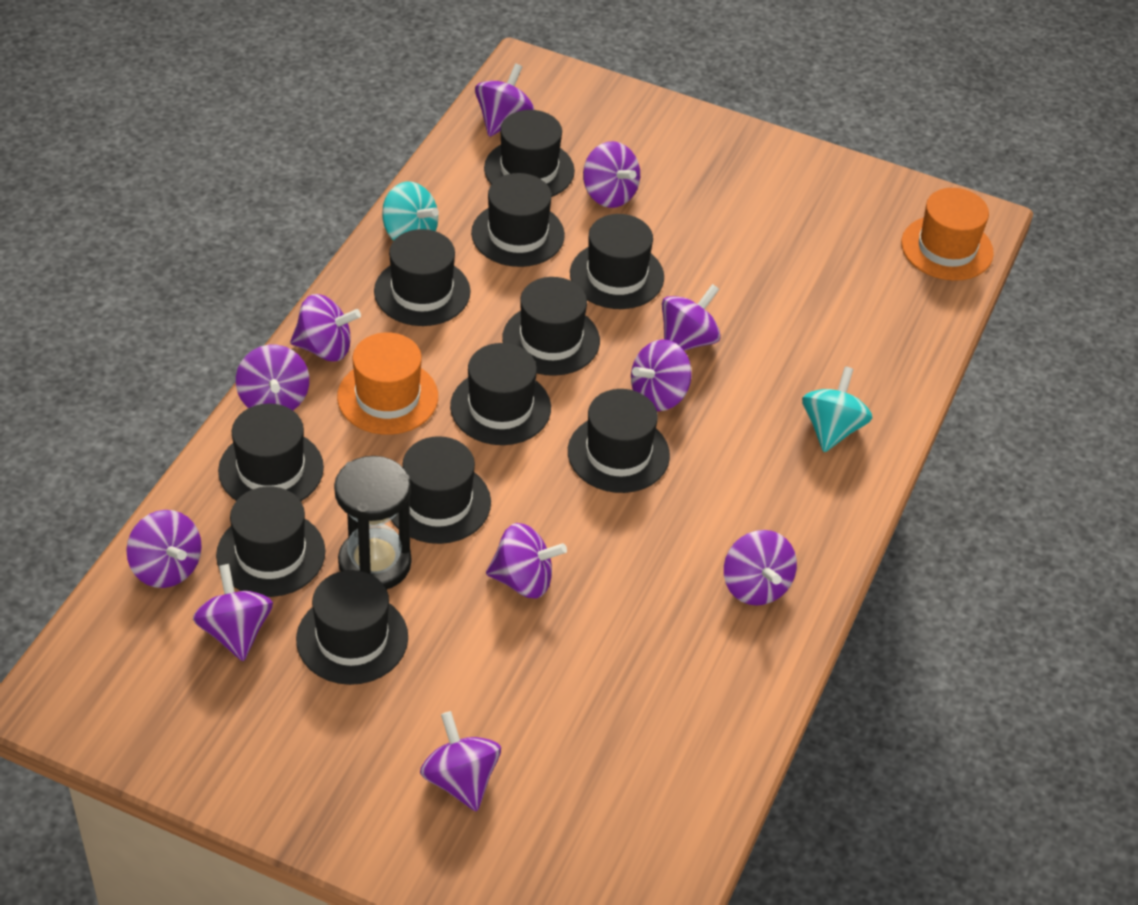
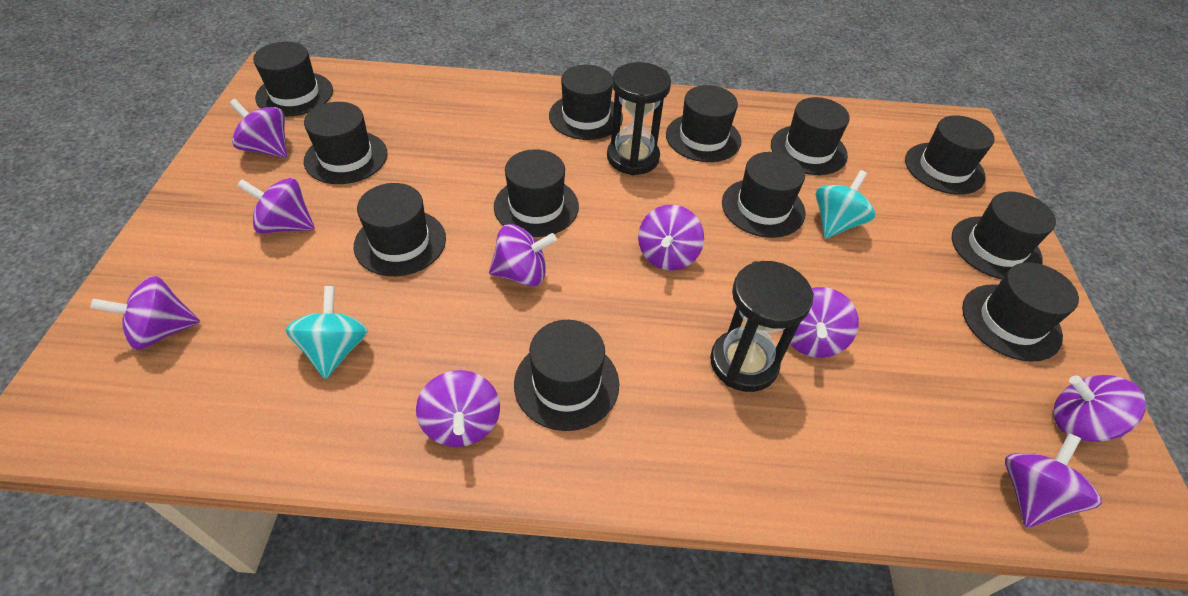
black hat: 11 -> 12
black hourglass: 1 -> 2
orange hat: 2 -> 0
purple spinning top: 11 -> 9

